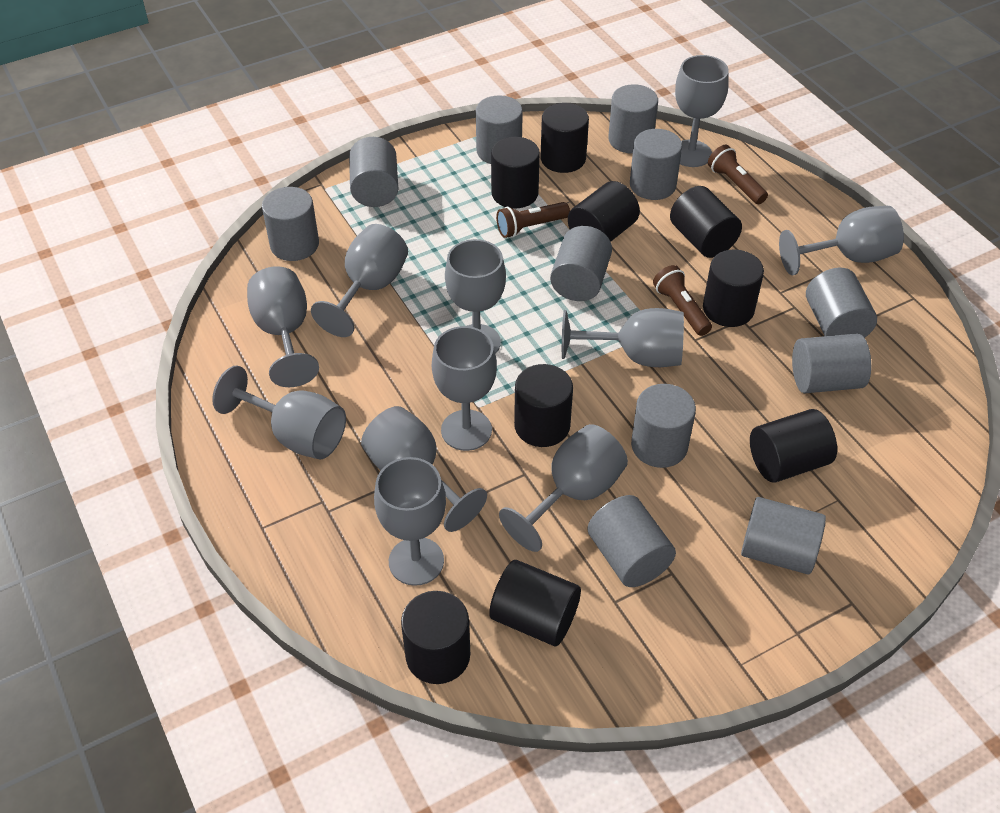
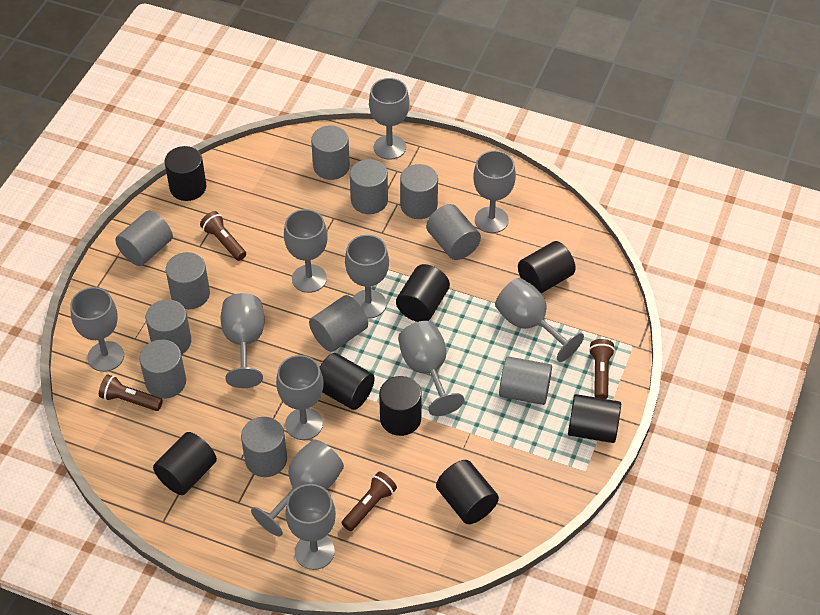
black cylinder: 9 -> 8
brown flashlight: 3 -> 4

